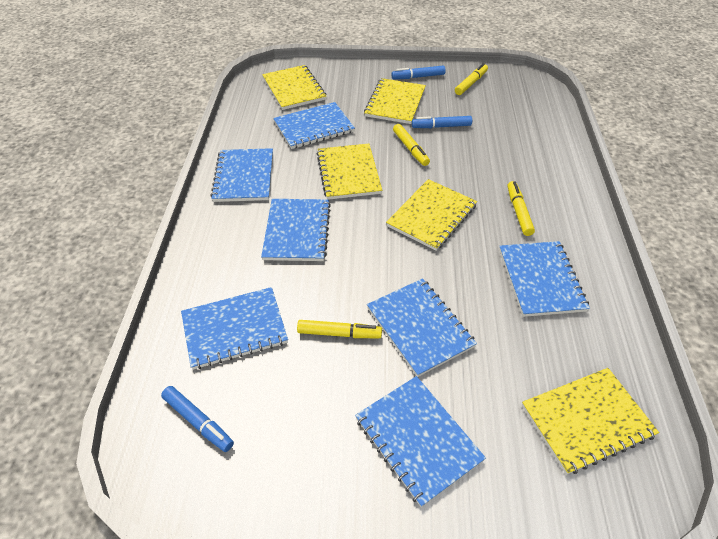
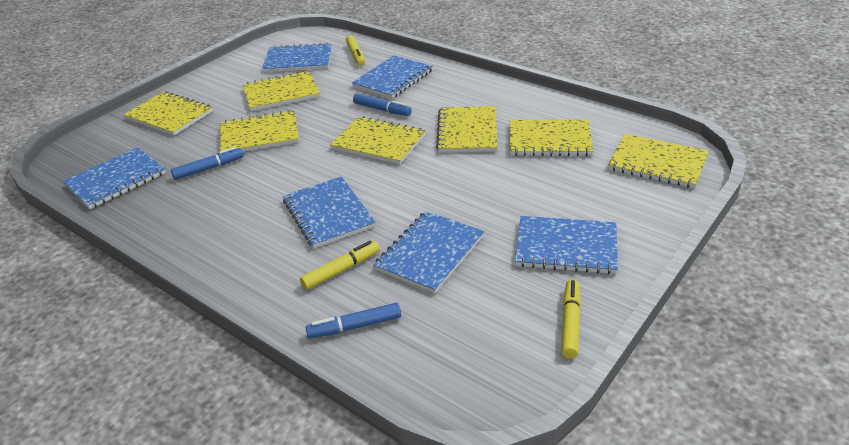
blue notebook: 7 -> 6
yellow marker: 4 -> 3
yellow notebook: 5 -> 7

